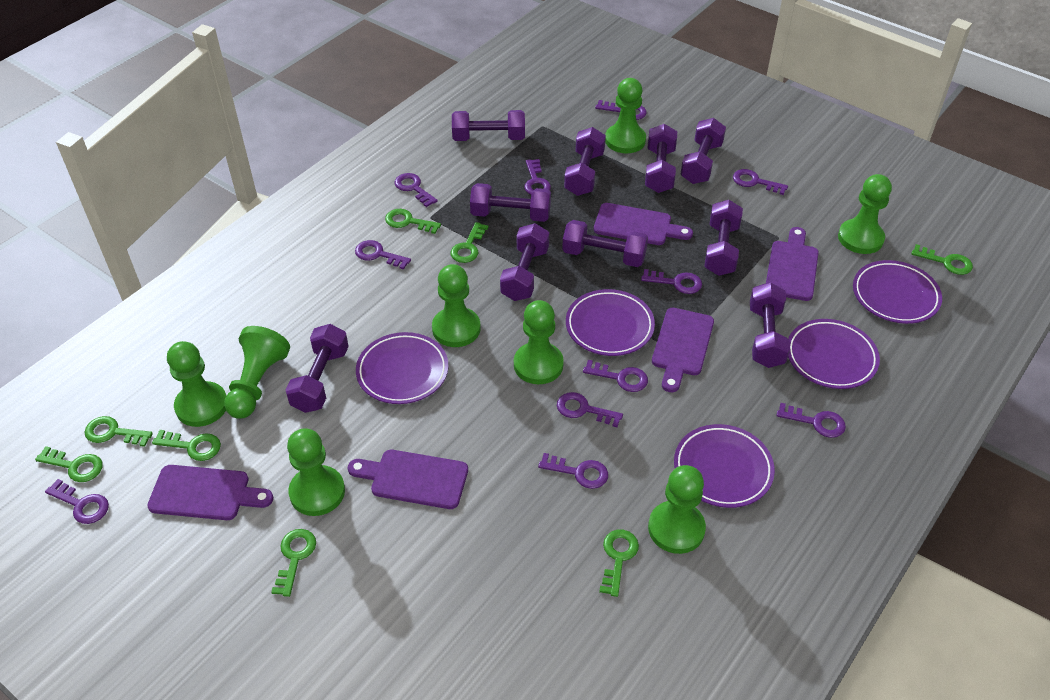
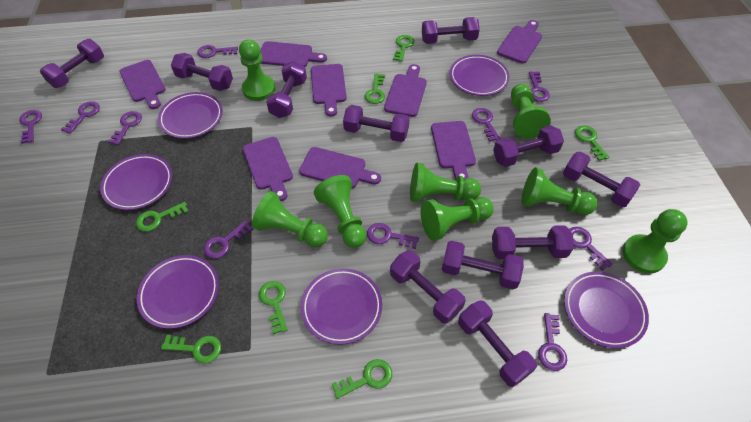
green key: 8 -> 7
purple cutting board: 5 -> 8
purple dumbbell: 10 -> 11
purple key: 11 -> 10
purple plate: 5 -> 6

